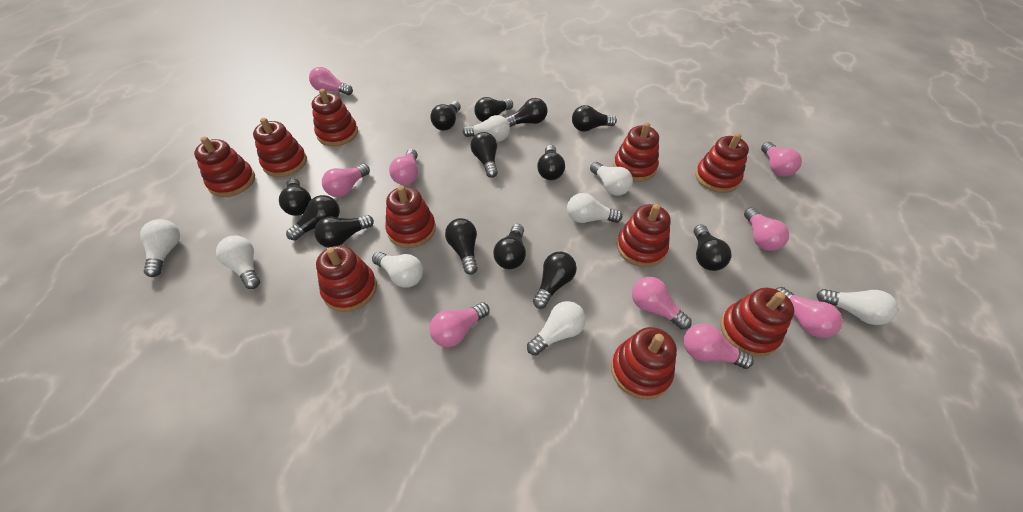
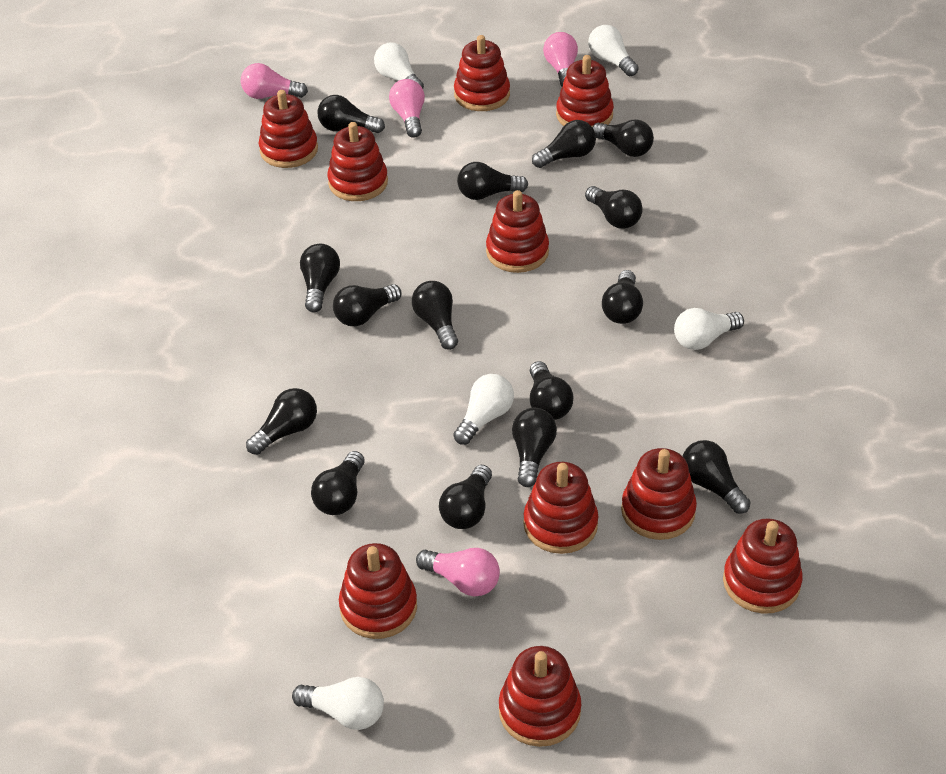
black light bulb: 13 -> 15
pink light bulb: 9 -> 4
white light bulb: 8 -> 5

